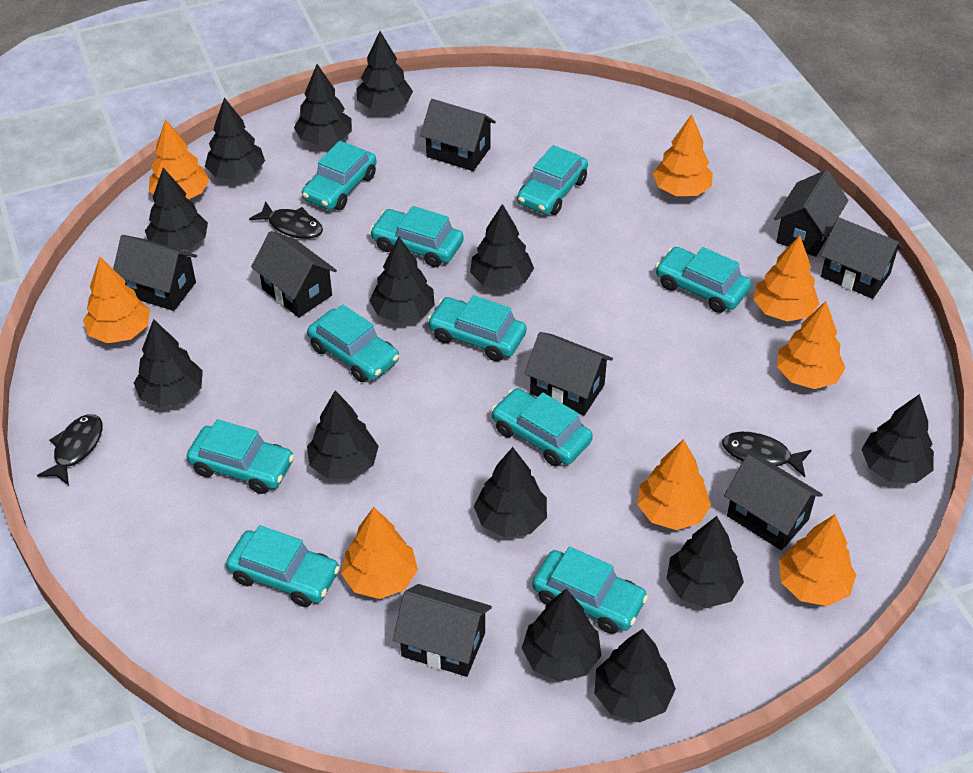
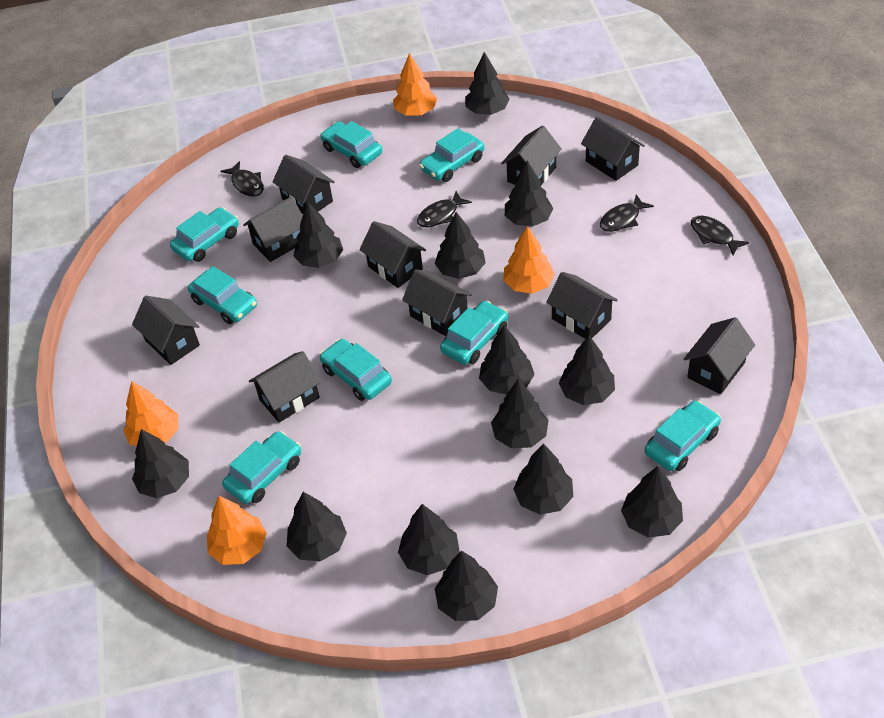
black fish: 3 -> 4
black house: 8 -> 10
orange tree: 8 -> 4
turquoise car: 10 -> 8

